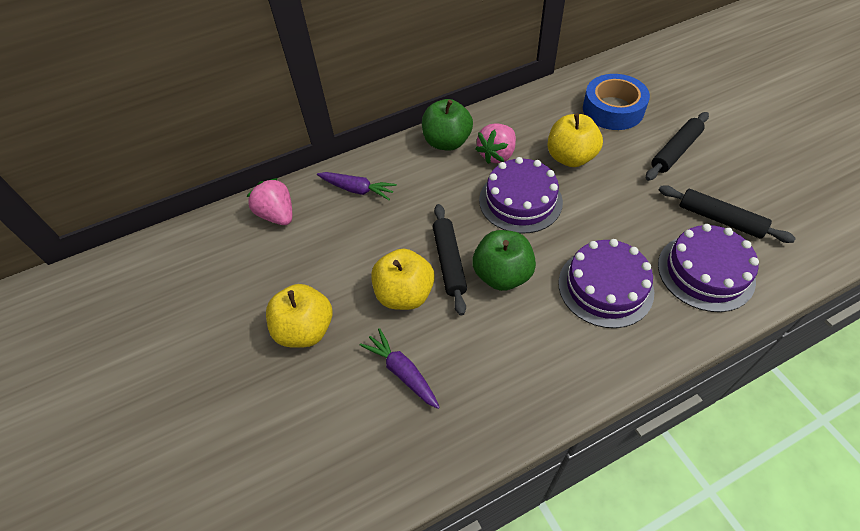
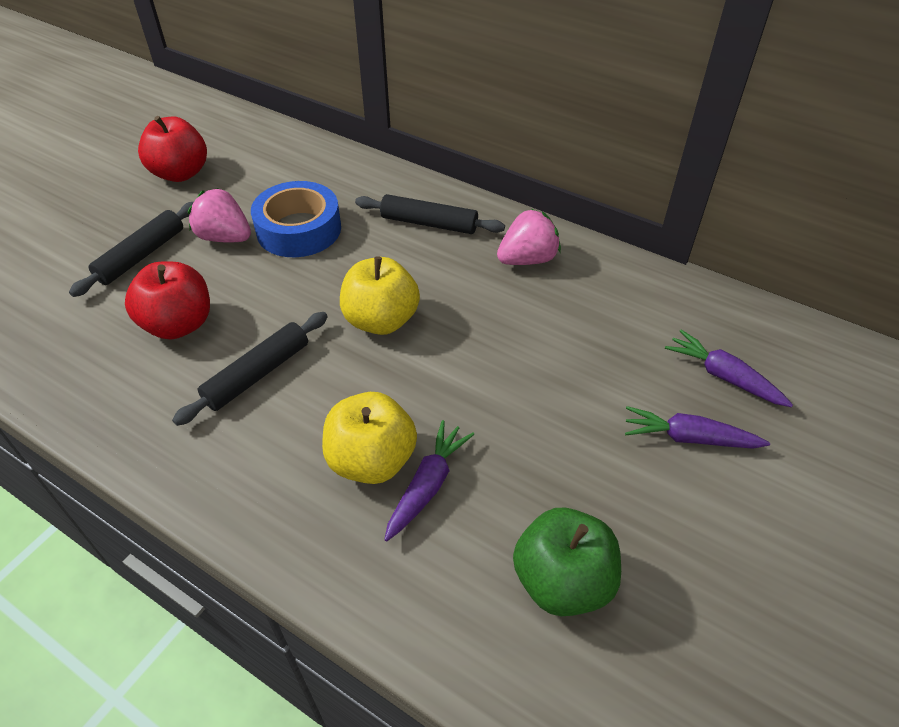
green apple: 2 -> 1
purple cake: 3 -> 0
purple carrot: 2 -> 3
red apple: 0 -> 2
yellow apple: 3 -> 2

